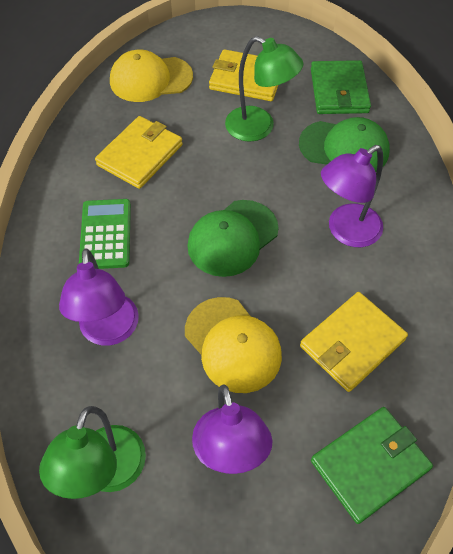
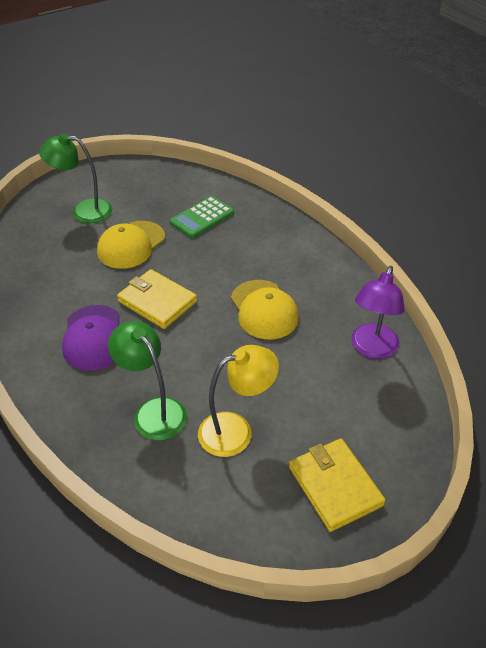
green cap: 2 -> 0
green wallet: 2 -> 0
purple cap: 0 -> 1
purple lamp: 3 -> 1
yellow lamp: 0 -> 1
yellow wallet: 3 -> 2

